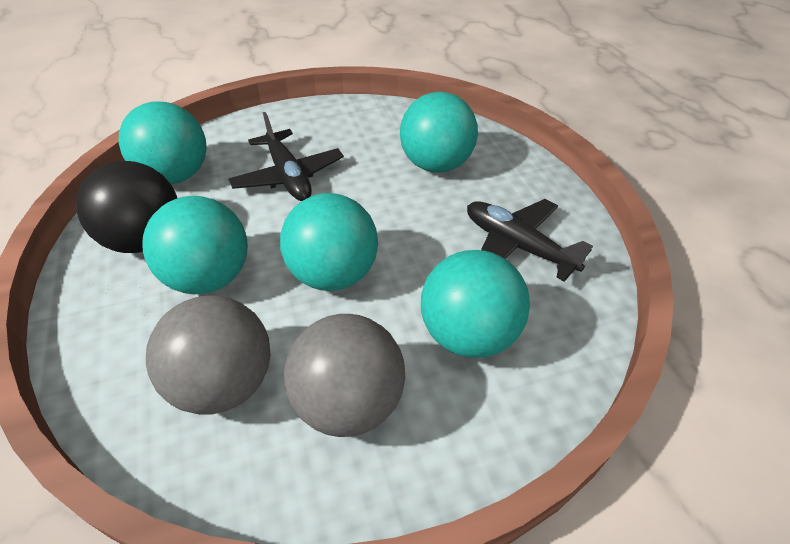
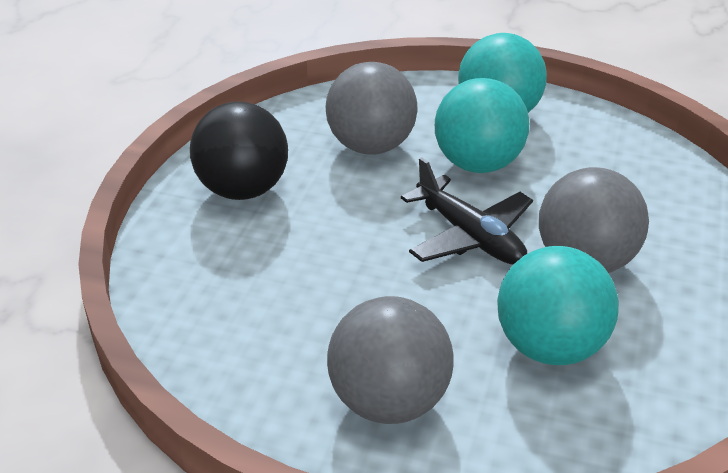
black plane: 2 -> 1
grey ball: 2 -> 3
turquoise ball: 5 -> 3

